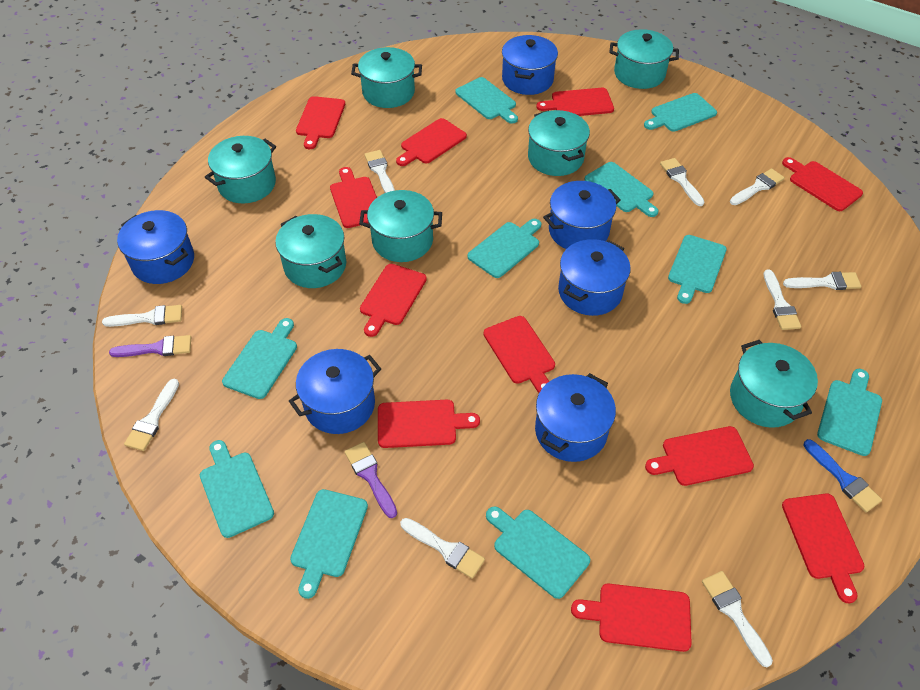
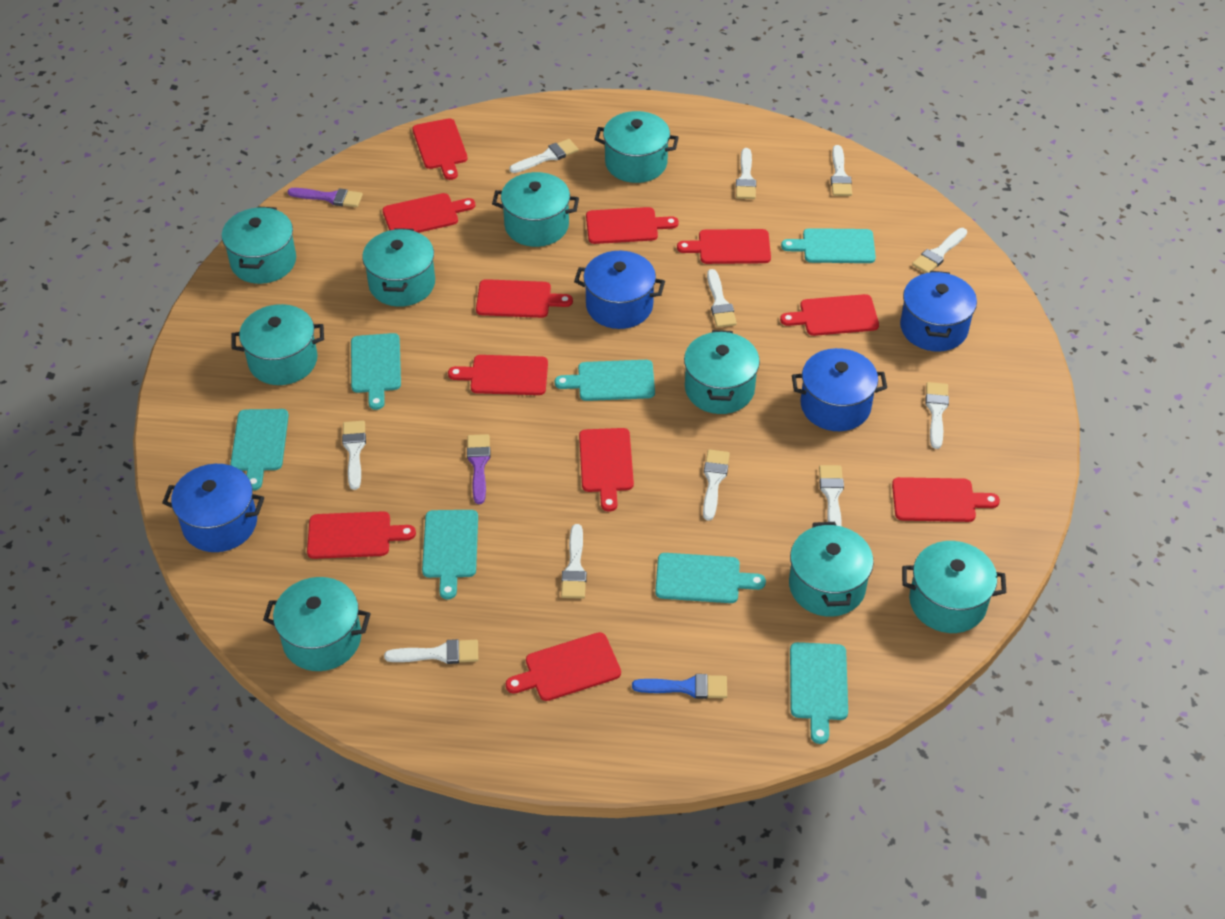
blue pot: 6 -> 4
turquoise cutting board: 10 -> 7
turquoise pot: 7 -> 9
white brush: 9 -> 11

